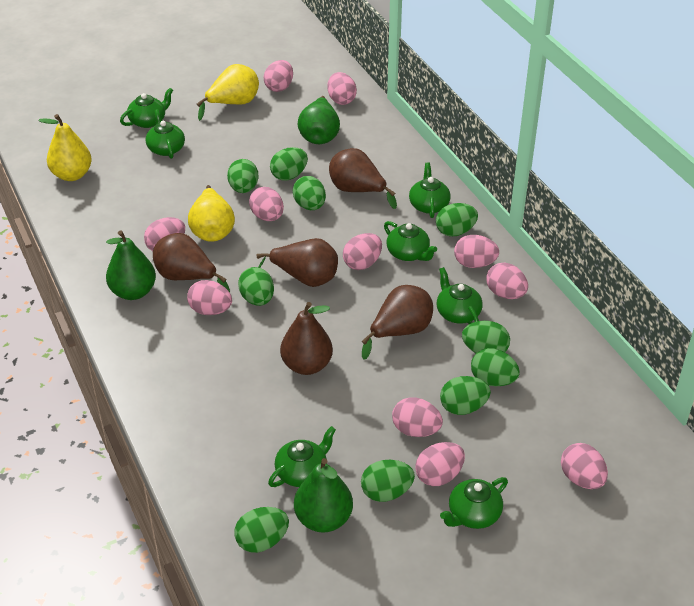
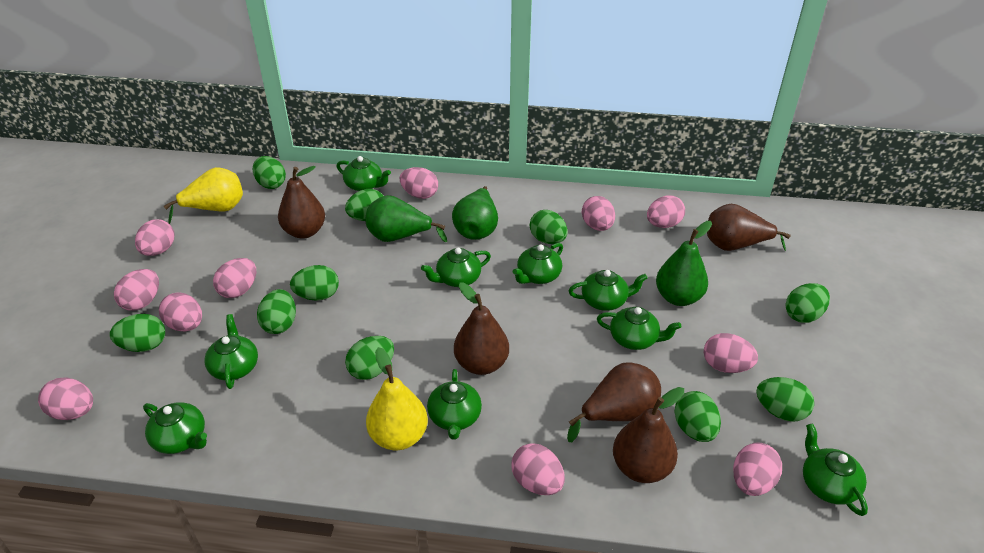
green teapot: 7 -> 9
yellow pear: 3 -> 2

